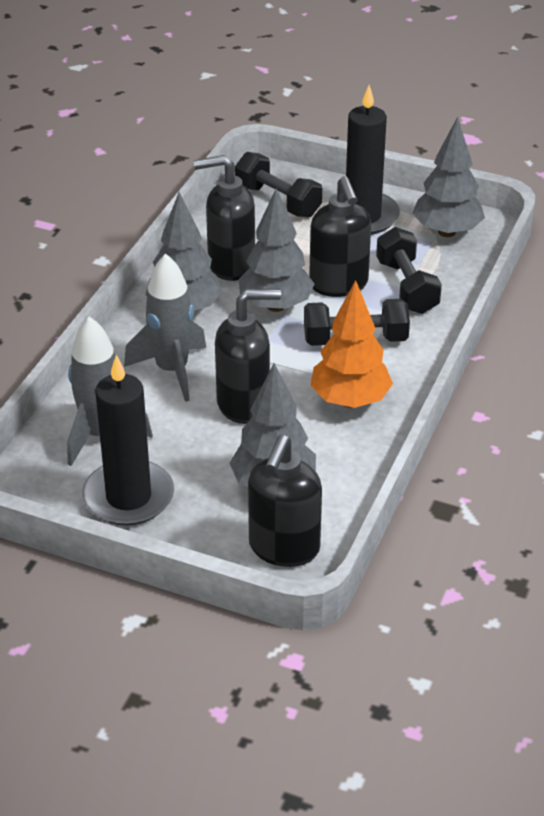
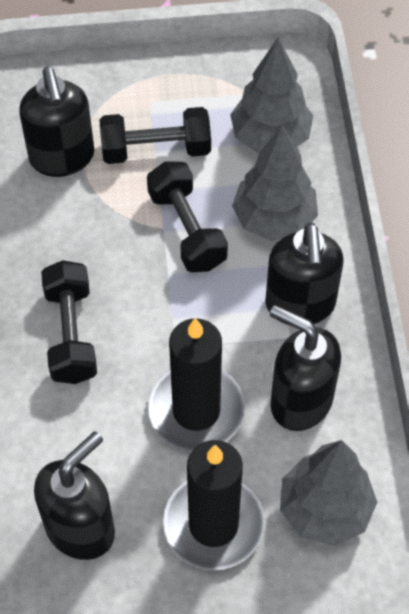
grey rocket: 2 -> 0
grey tree: 4 -> 3
orange tree: 1 -> 0

